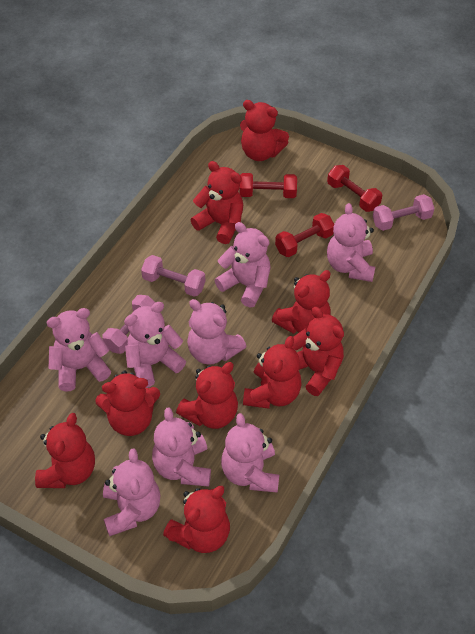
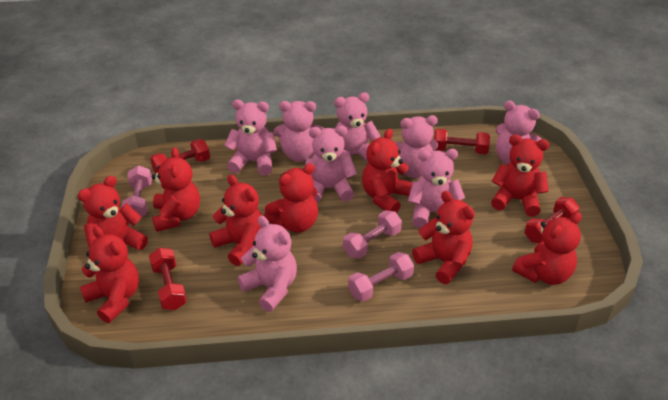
red dumbbell: 3 -> 4

